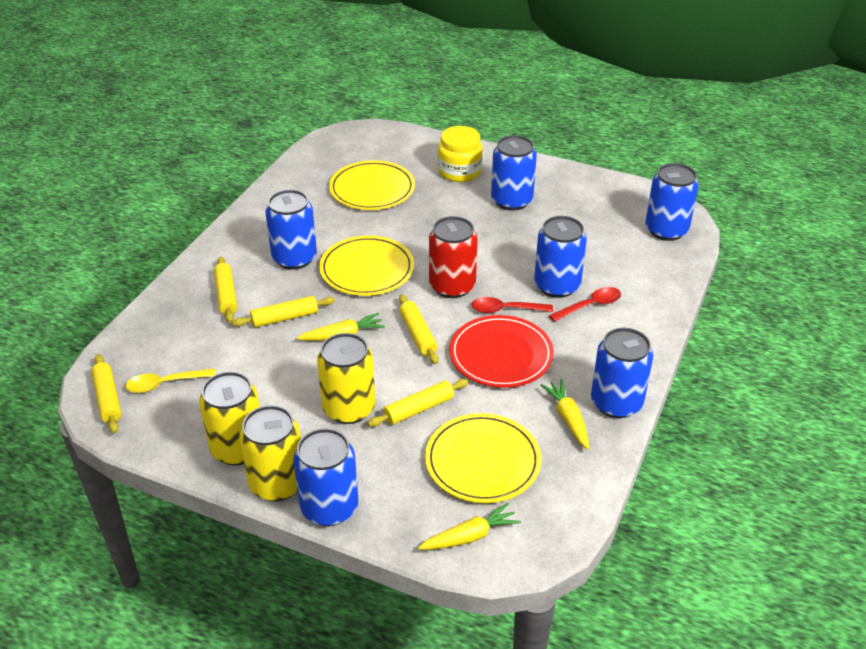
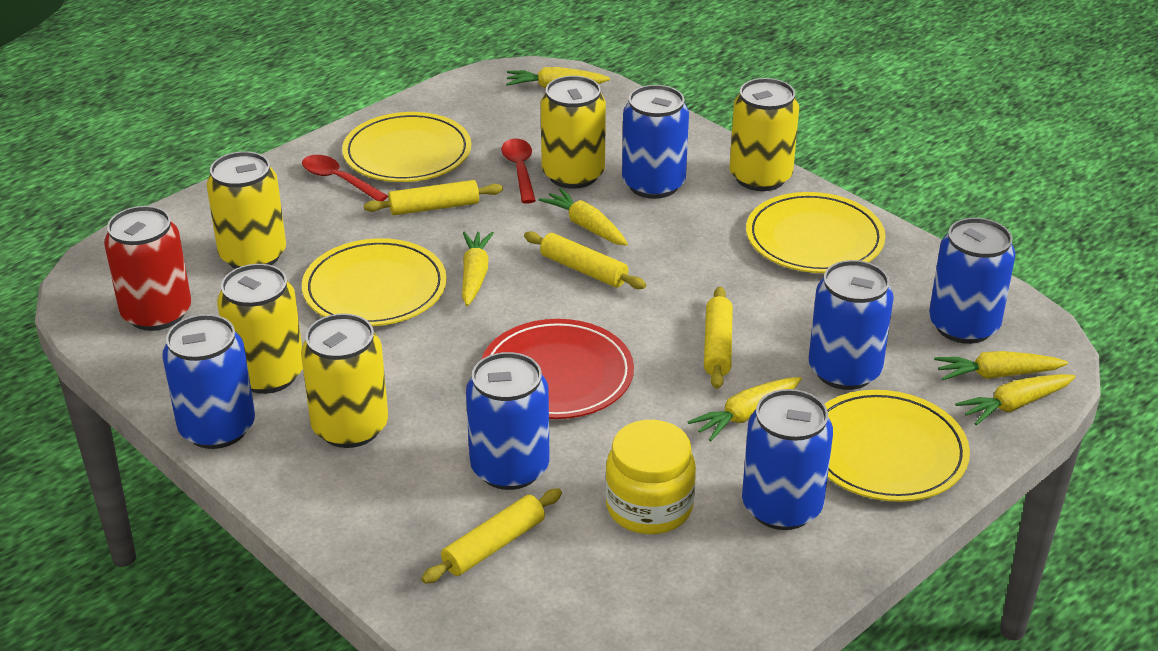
yellow can: 3 -> 5
yellow carrot: 3 -> 6
yellow plate: 3 -> 4
yellow rolling pin: 5 -> 4
yellow spoon: 1 -> 0

